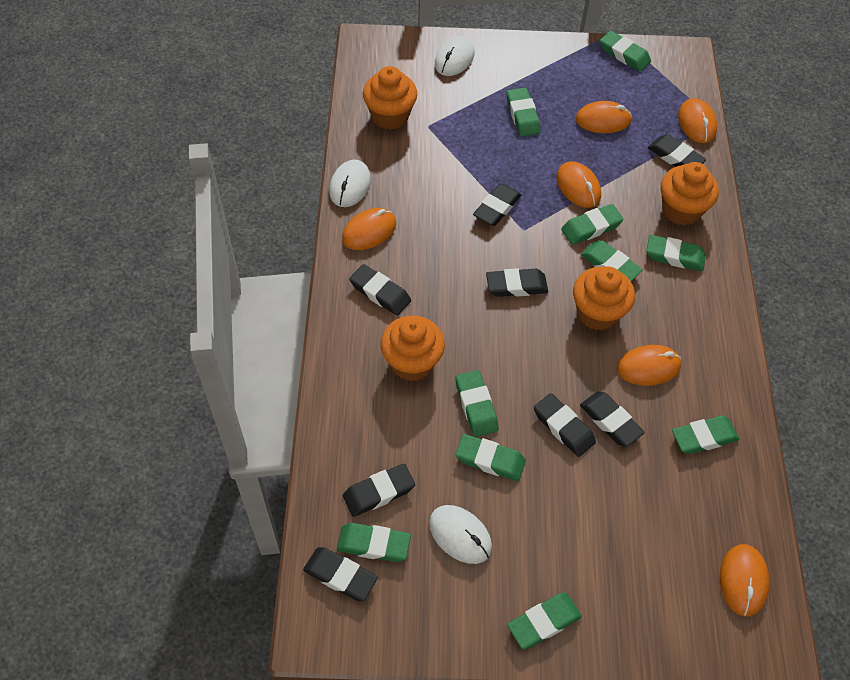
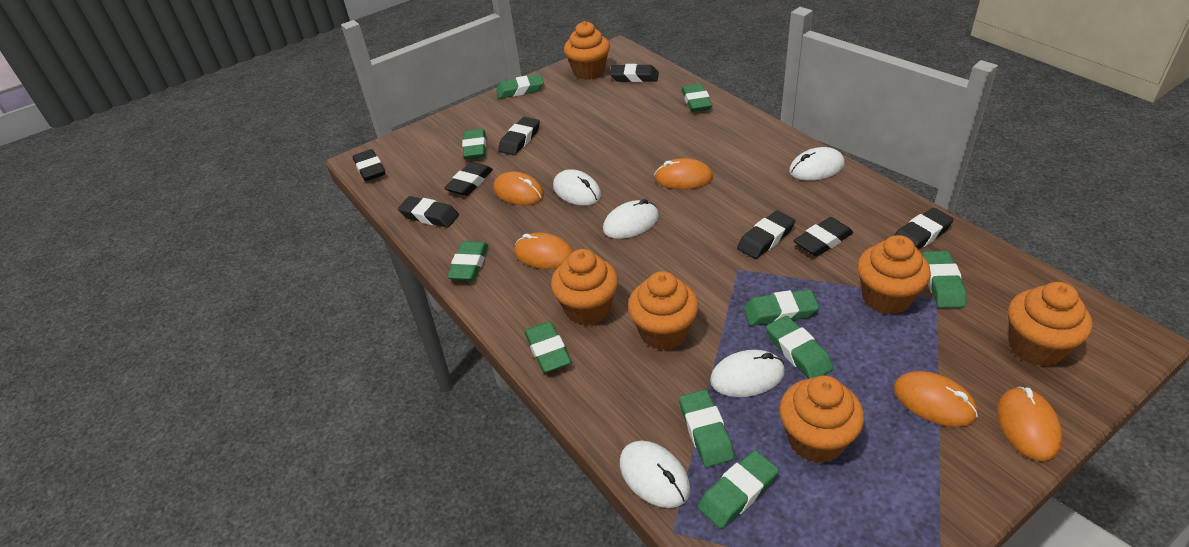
orange cupcake: 4 -> 6
orange mouse: 6 -> 5
white mouse: 3 -> 5

